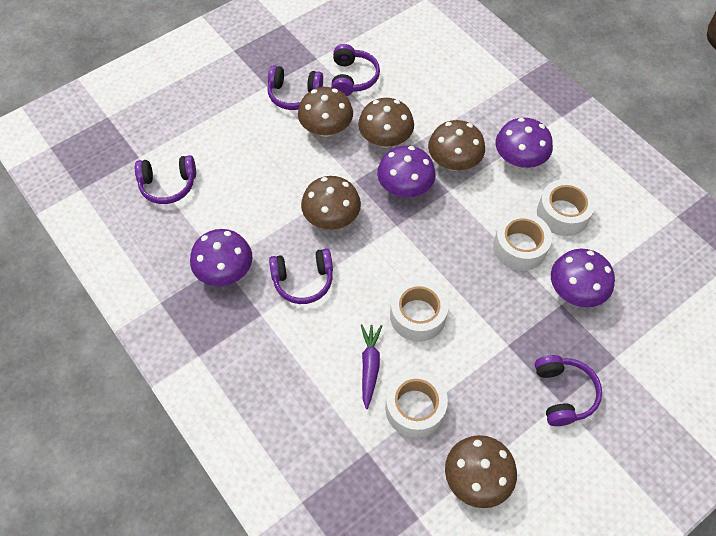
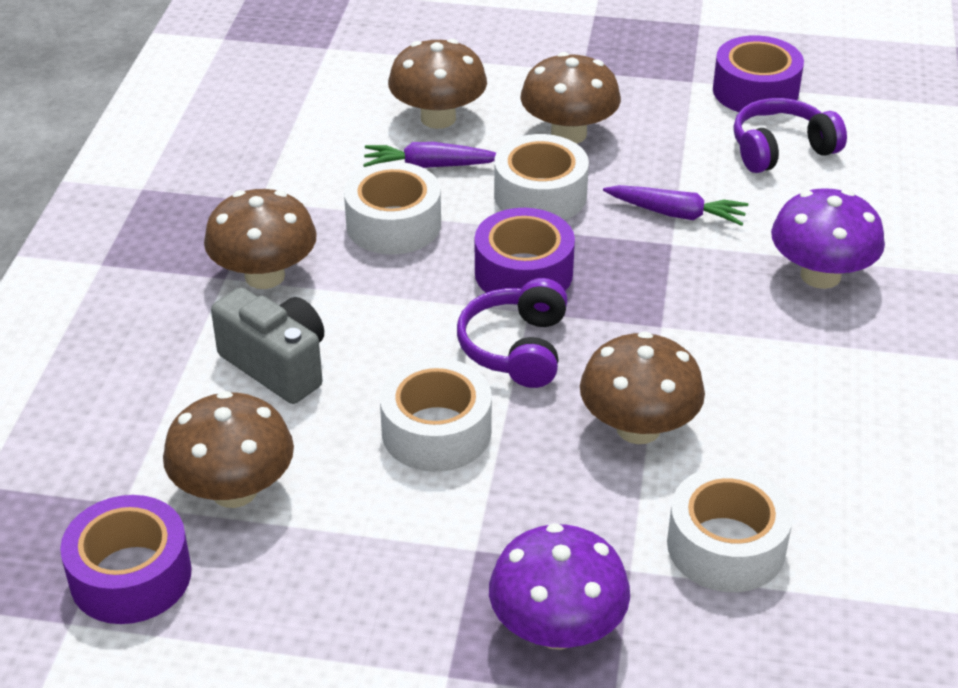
grey camera: 0 -> 1
purple carrot: 1 -> 2
purple headphones: 5 -> 2
purple mushroom: 4 -> 2
purple tape: 0 -> 3

